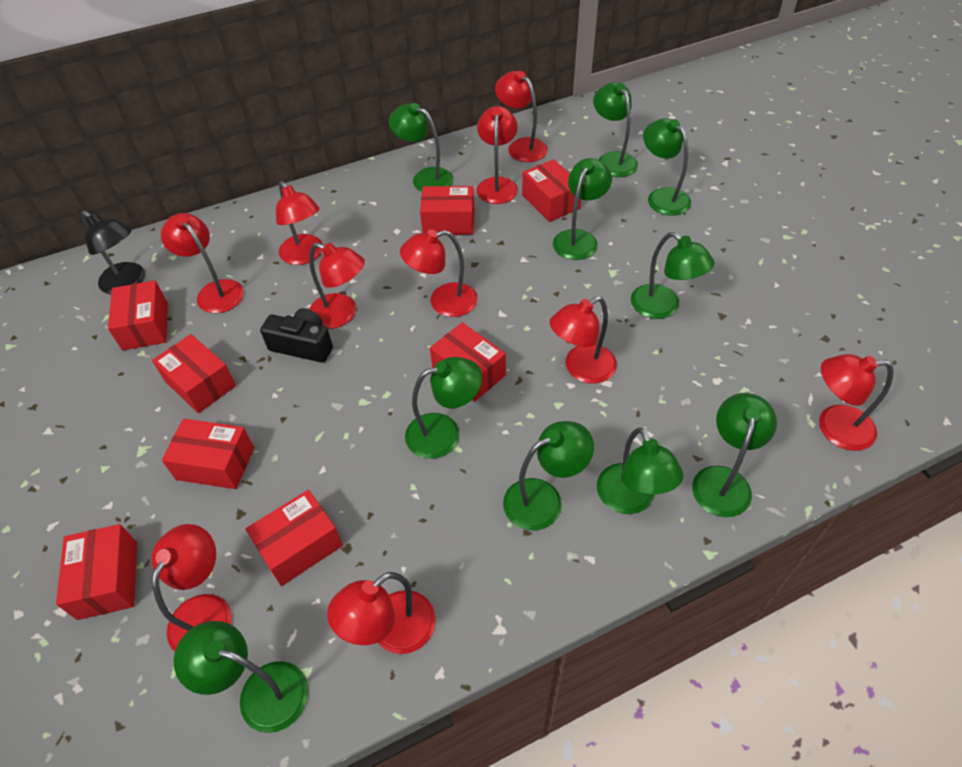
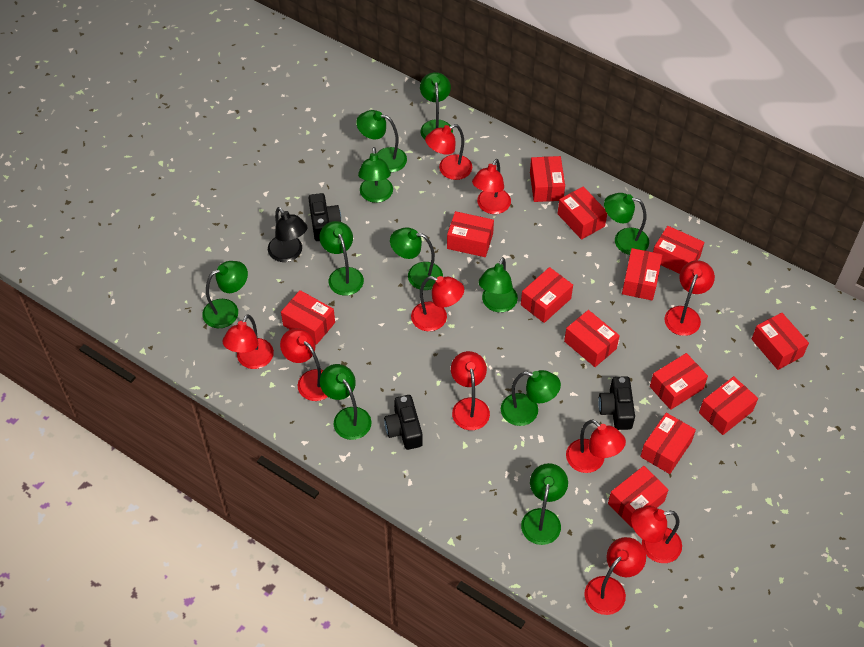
black camera: 1 -> 3
green lamp: 10 -> 11
red box: 8 -> 13

